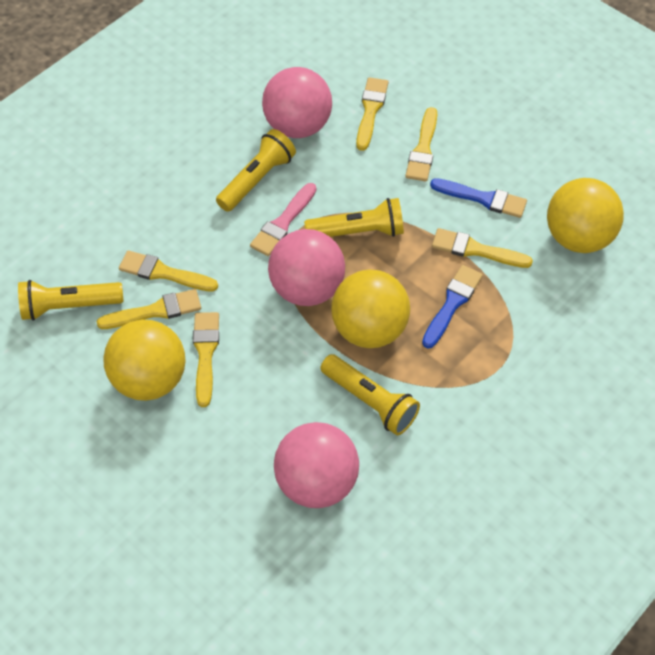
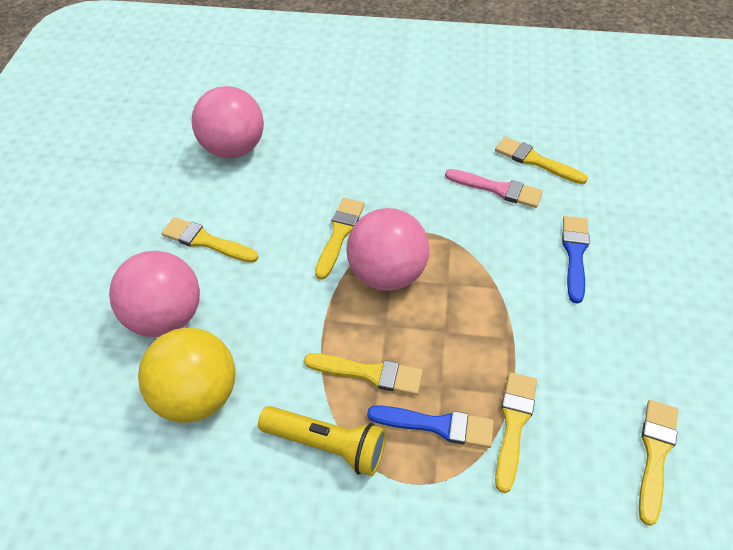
yellow ball: 3 -> 1
yellow flashlight: 4 -> 1

